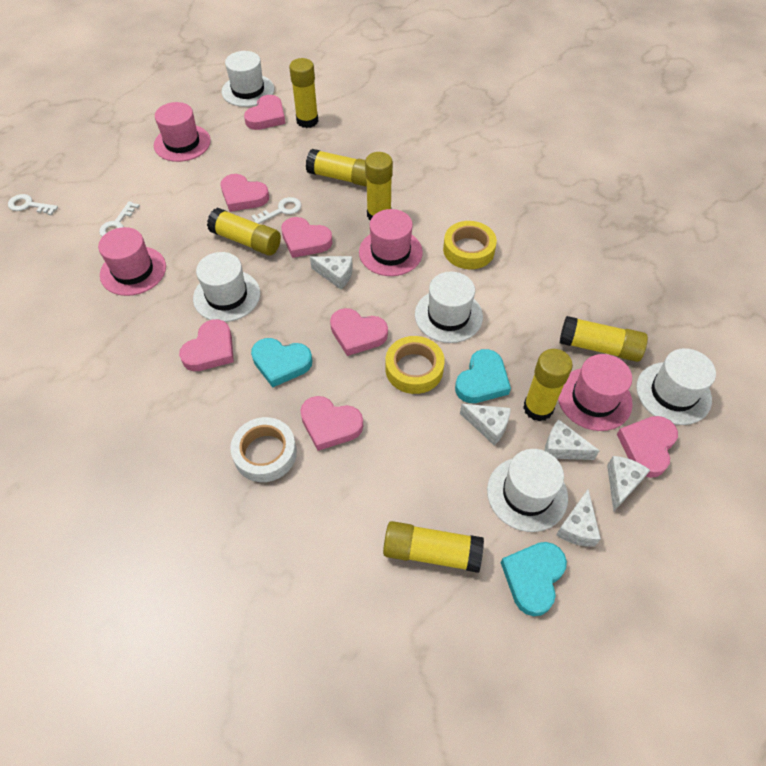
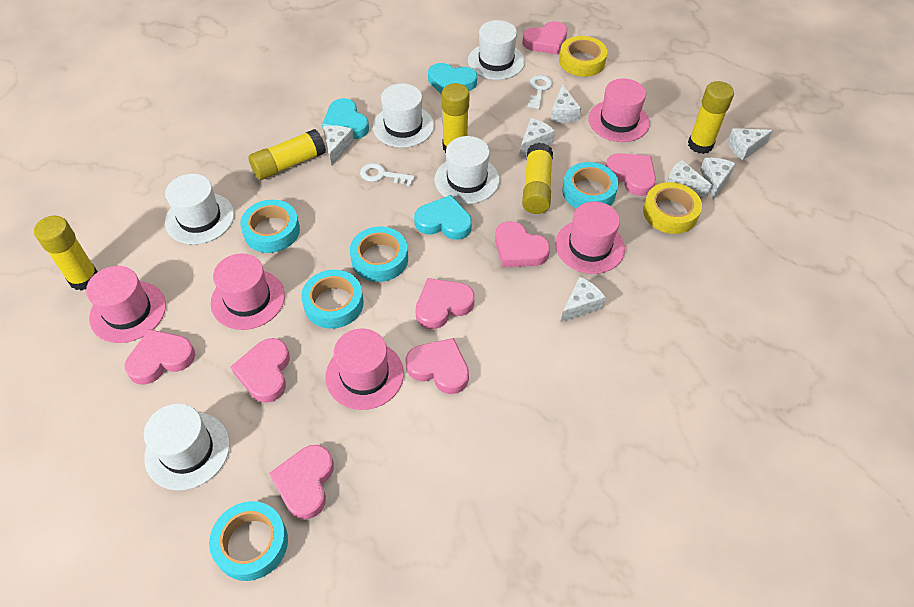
pink hat: 4 -> 5
pink heart: 7 -> 8
turquoise tape: 0 -> 5
white cheese: 5 -> 7
white key: 3 -> 2
white tape: 1 -> 0
yellow glue stick: 7 -> 5

